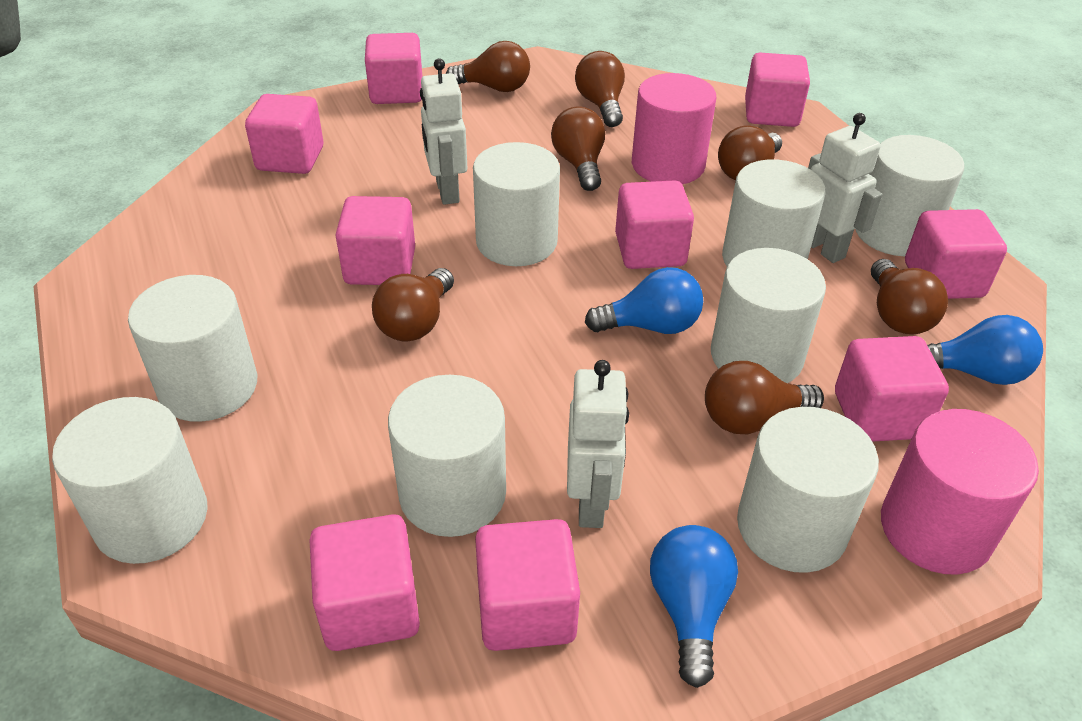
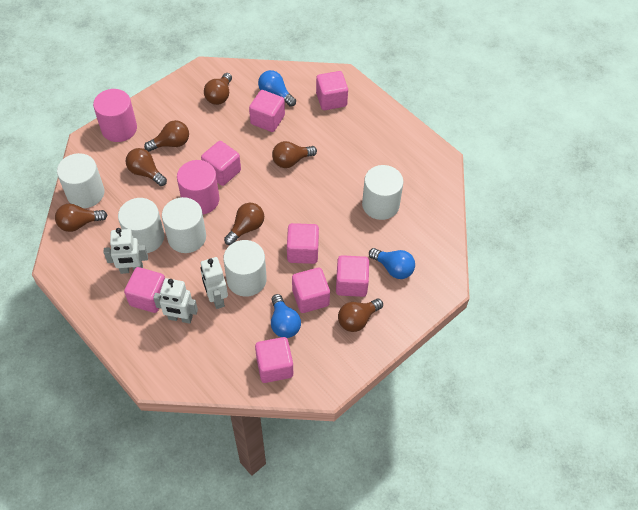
pink cube: 9 -> 8
white cylinder: 8 -> 5

